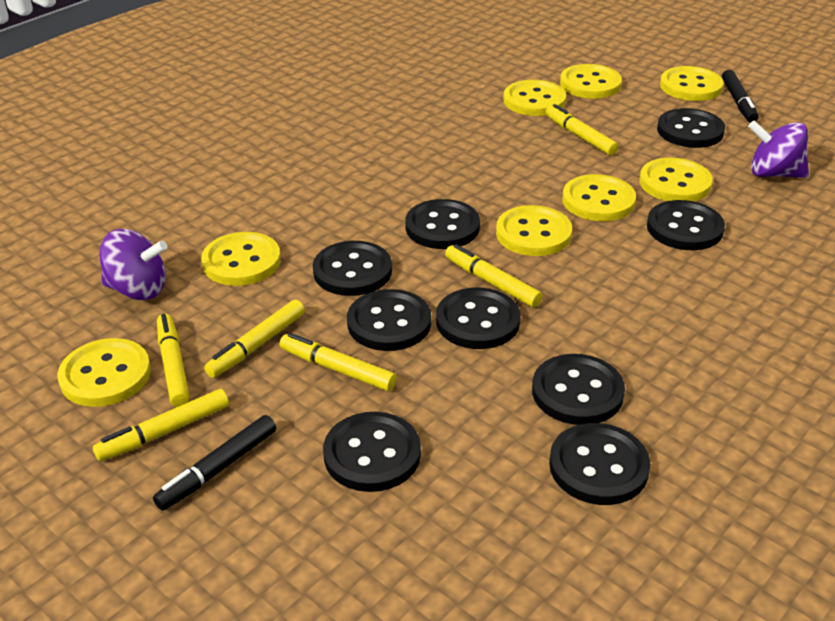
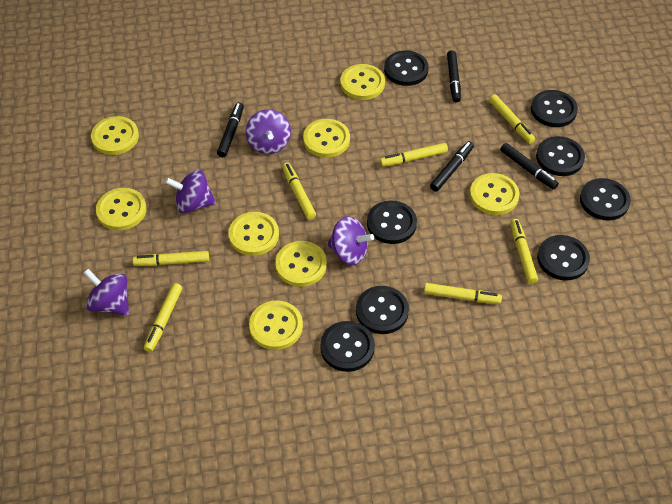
black button: 9 -> 8
black marker: 2 -> 4
purple spinning top: 2 -> 4
yellow marker: 6 -> 7

